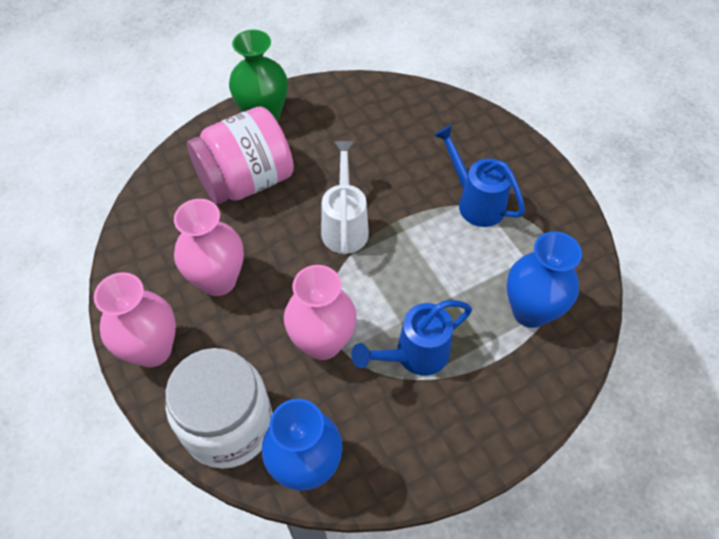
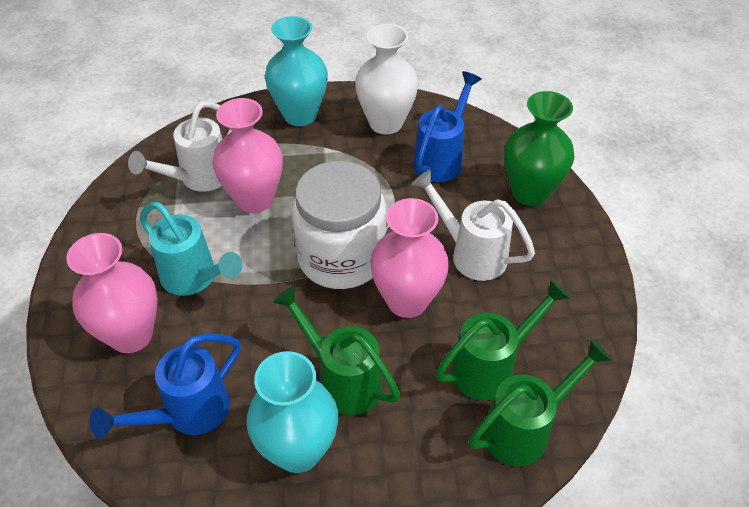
blue vase: 2 -> 0
green watering can: 0 -> 3
pink jar: 1 -> 0
turquoise vase: 0 -> 2
turquoise watering can: 0 -> 1
white vase: 0 -> 1
white watering can: 1 -> 2

